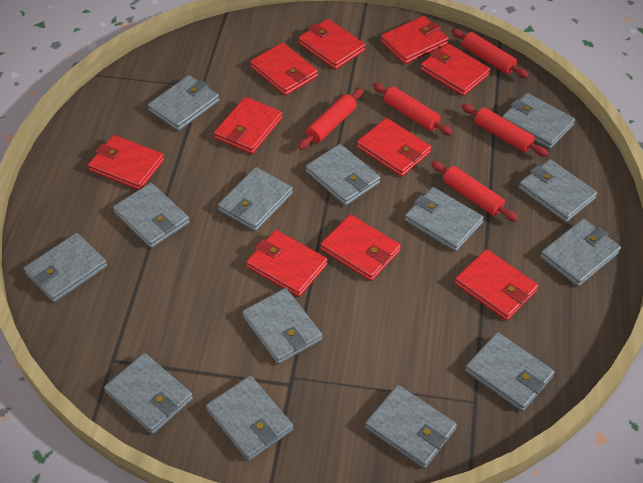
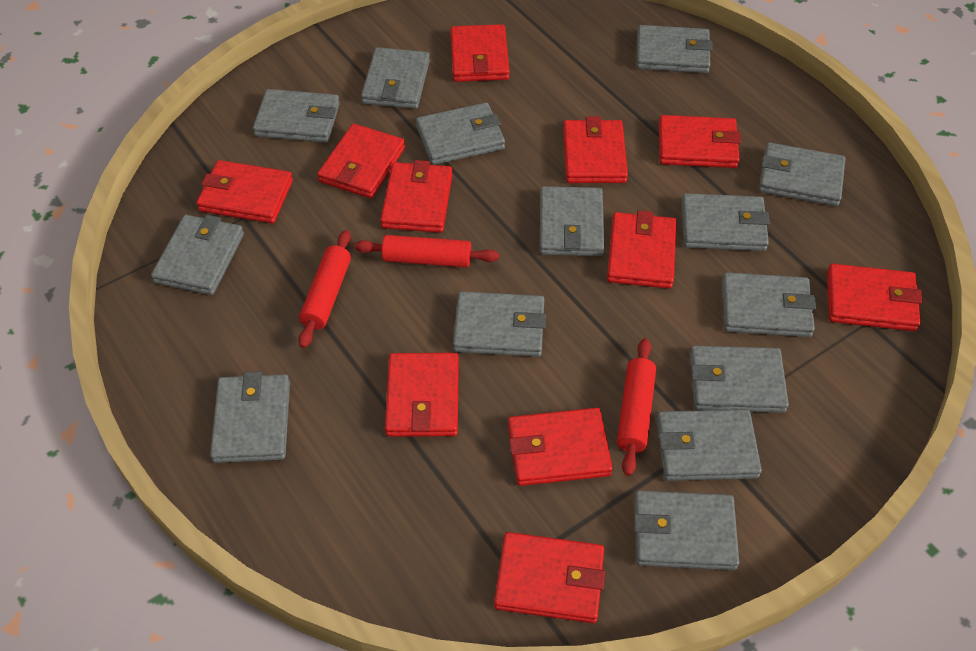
red rolling pin: 5 -> 3
red wallet: 10 -> 11

